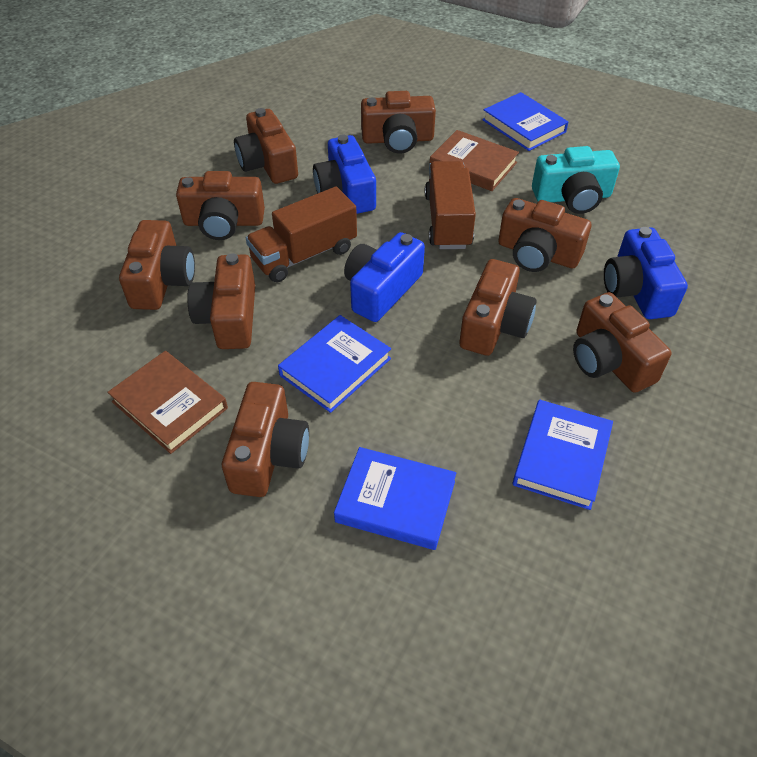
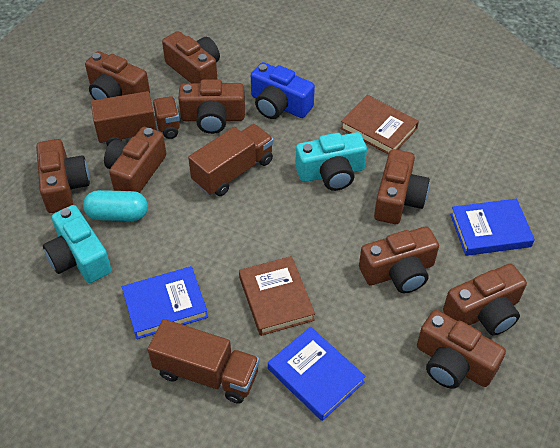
blue book: 4 -> 3
blue camera: 3 -> 1
brown truck: 2 -> 3
turquoise camera: 1 -> 2
turquoise capsule: 0 -> 1

